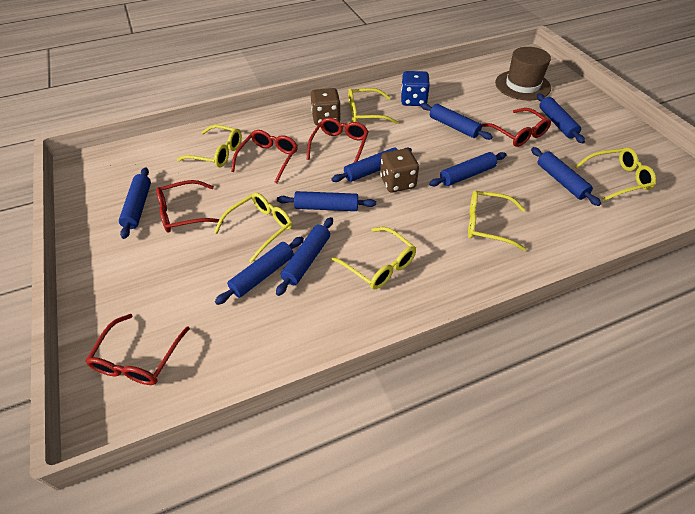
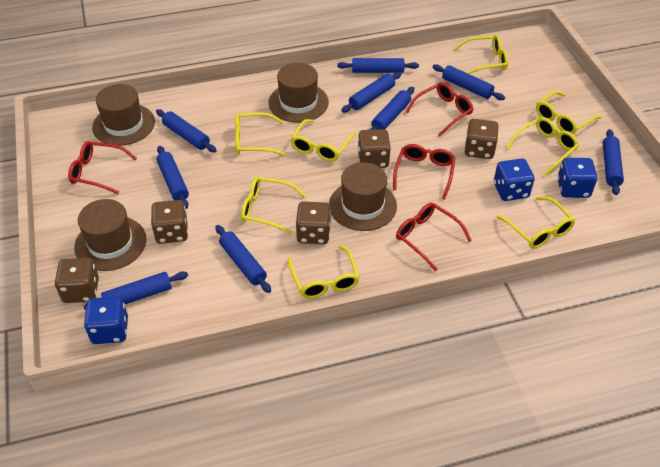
blue dice: 1 -> 3
brown dice: 2 -> 5
brown hat: 1 -> 4
red glasses: 5 -> 4
yellow glasses: 6 -> 8

